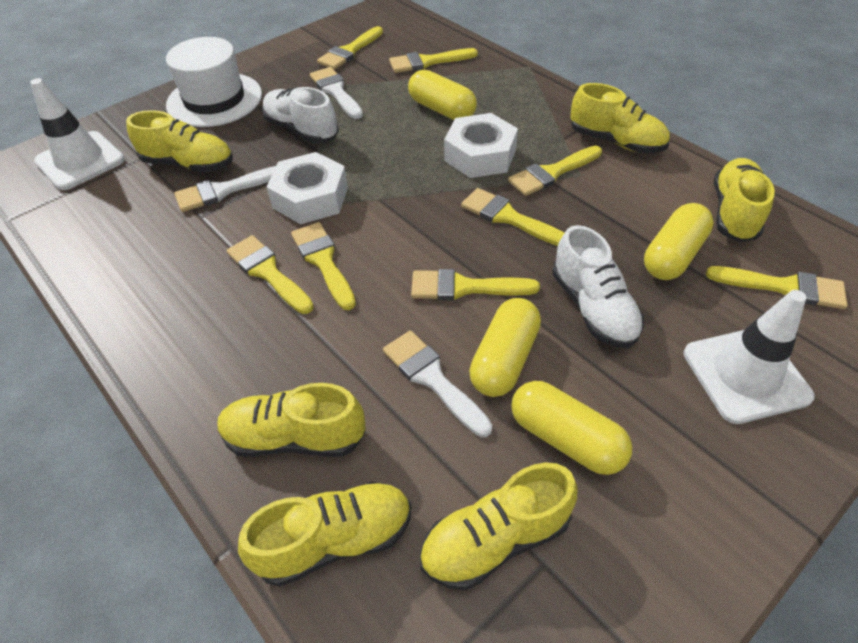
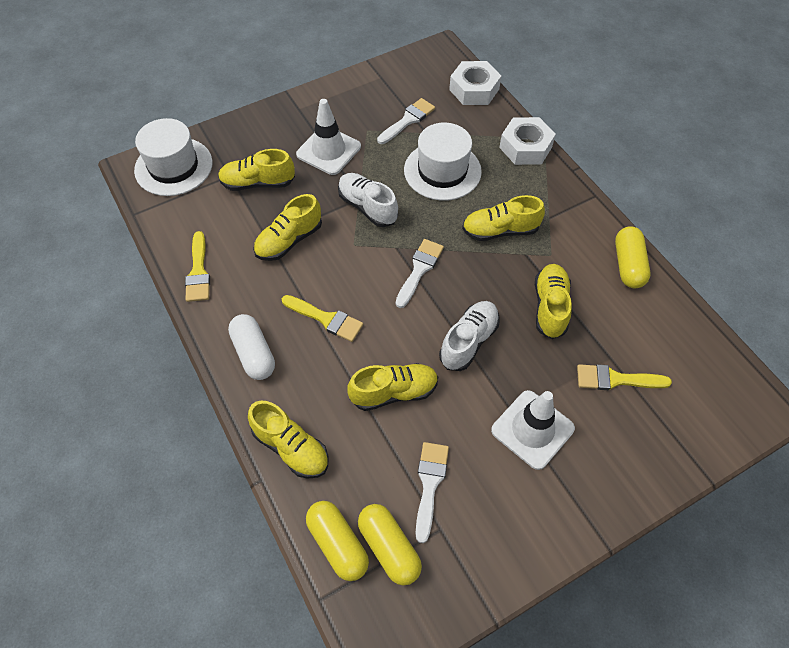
white capsule: 0 -> 1
white hat: 1 -> 2
yellow brush: 8 -> 3
yellow capsule: 4 -> 3

